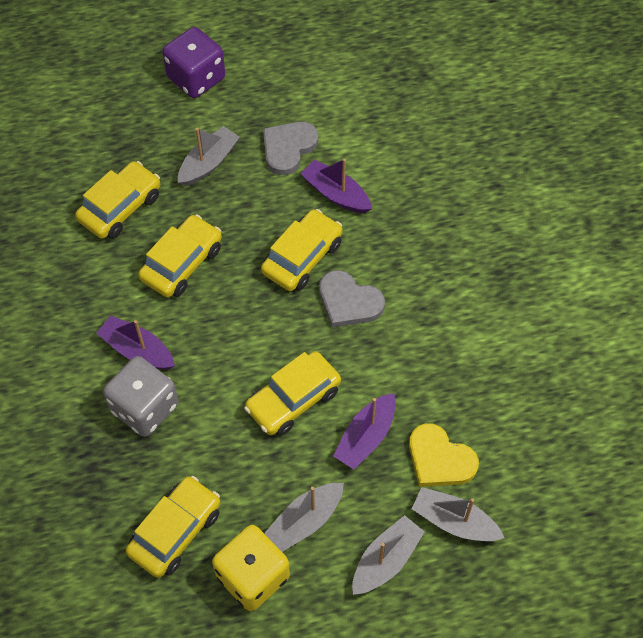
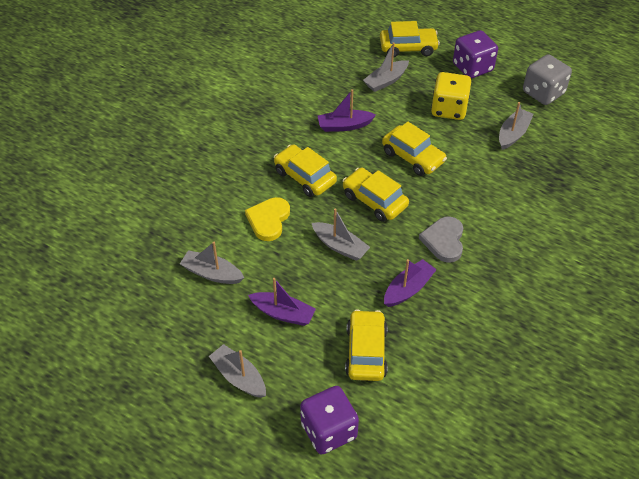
grey boat: 4 -> 5
grey heart: 2 -> 1
purple dice: 1 -> 2

